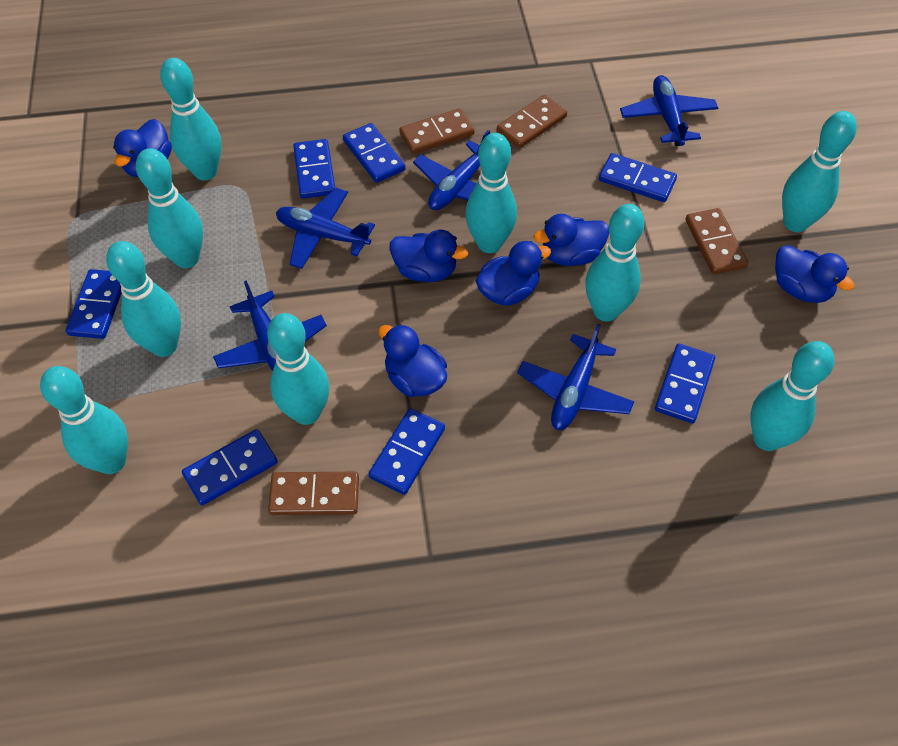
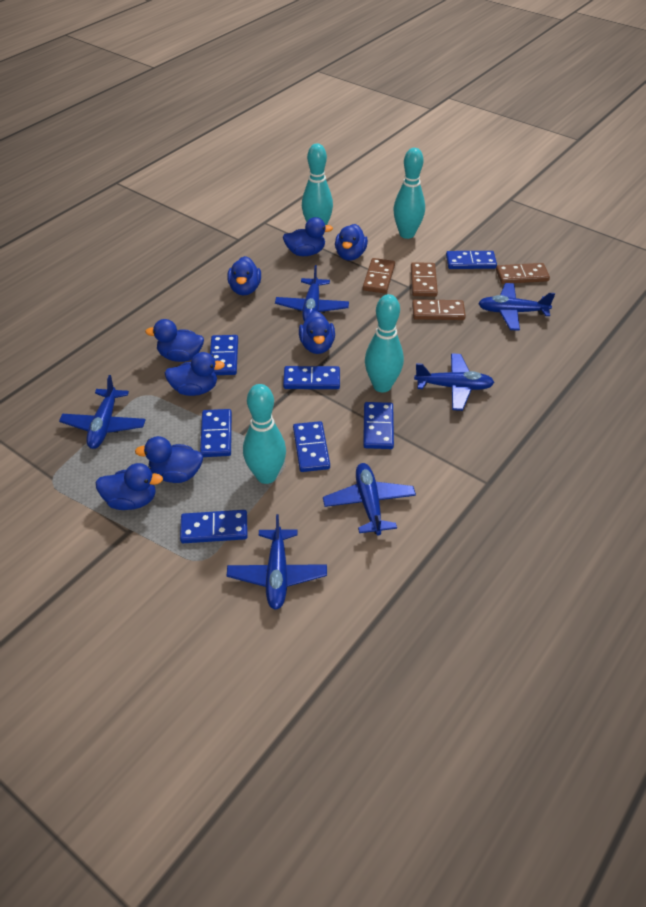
blue duck: 6 -> 8
blue plane: 5 -> 6
turquoise bowling pin: 9 -> 4

